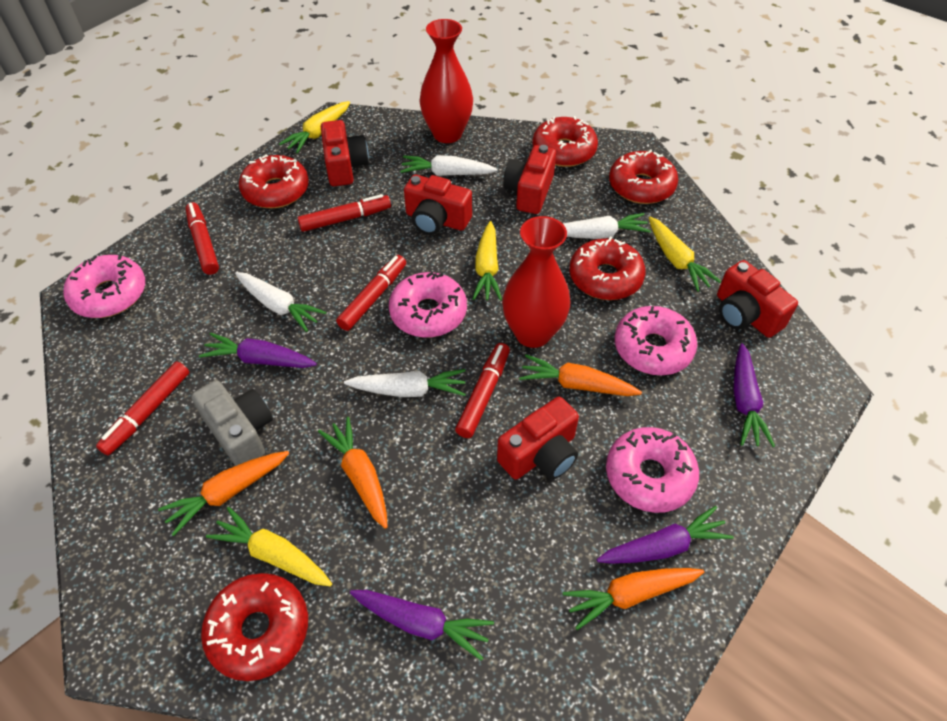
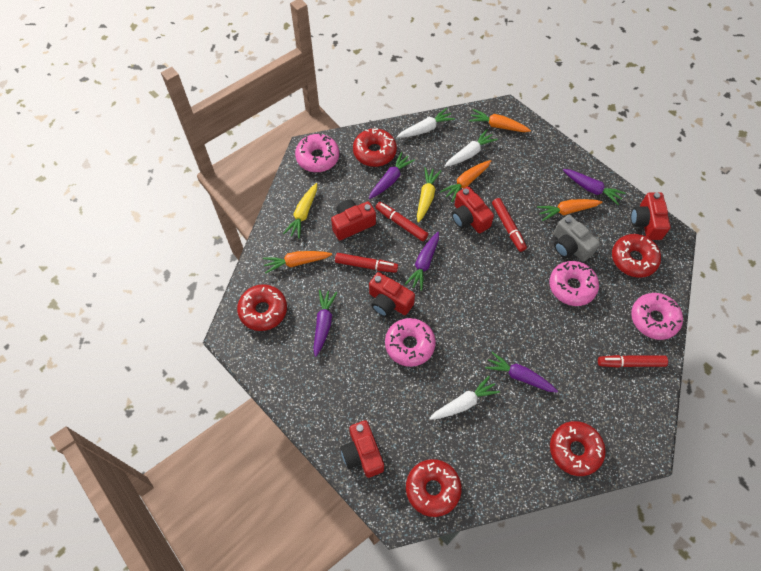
purple carrot: 4 -> 5
red marker: 5 -> 4
red vase: 2 -> 0
white carrot: 4 -> 3
yellow carrot: 4 -> 2

